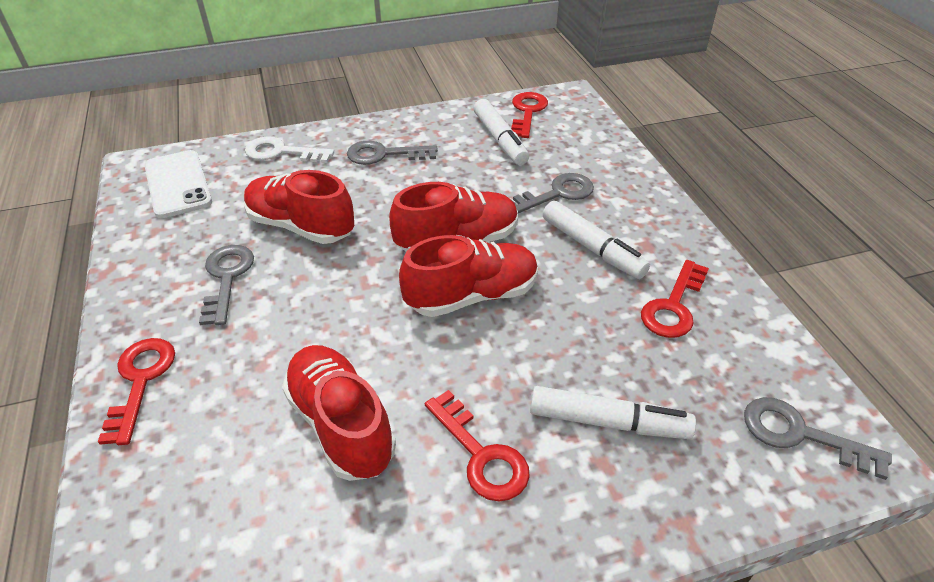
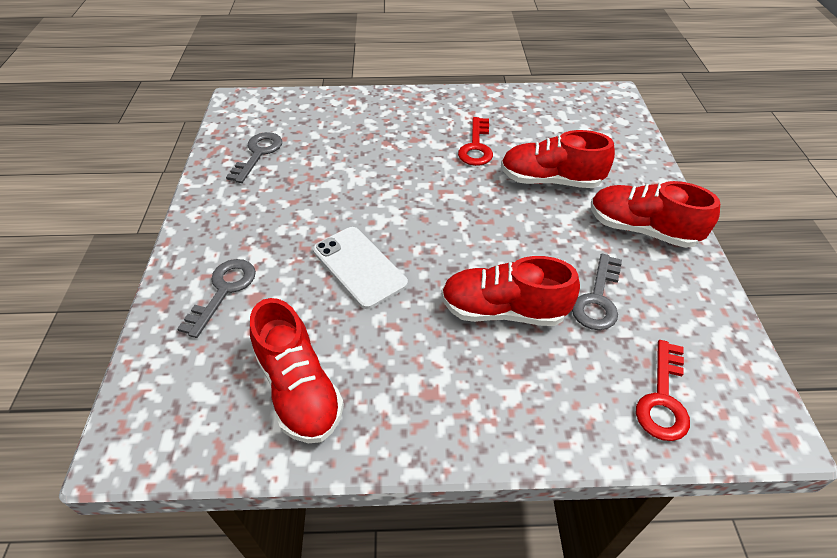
grey key: 4 -> 3
red key: 4 -> 2
white key: 1 -> 0
white marker: 3 -> 0

